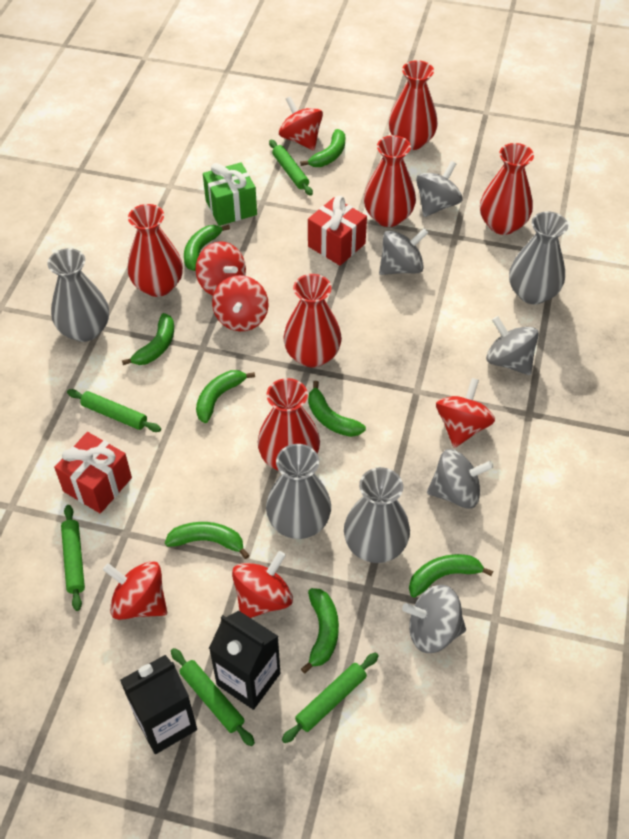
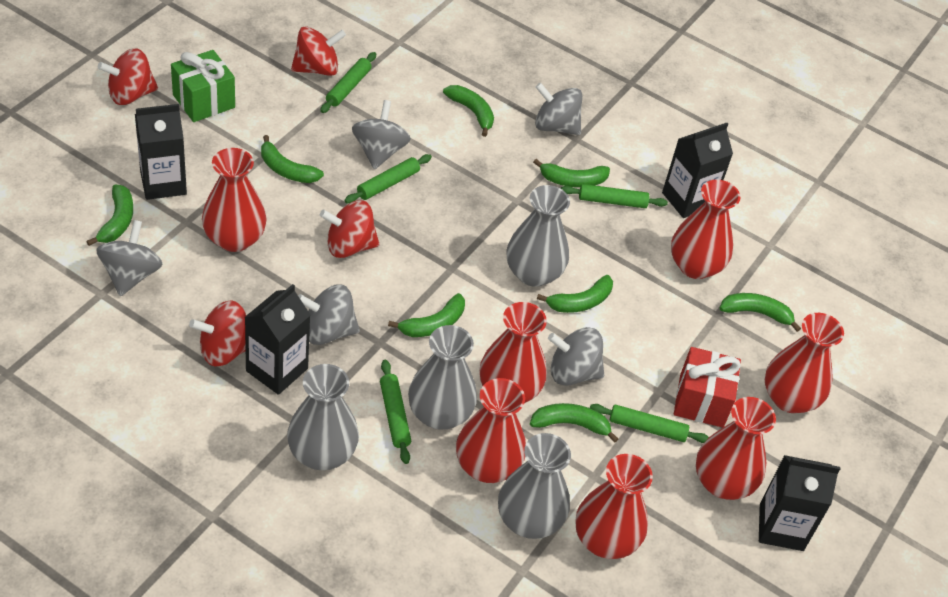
black carton: 2 -> 4
red gift: 2 -> 1
red spinning top: 6 -> 4
red vase: 6 -> 7

